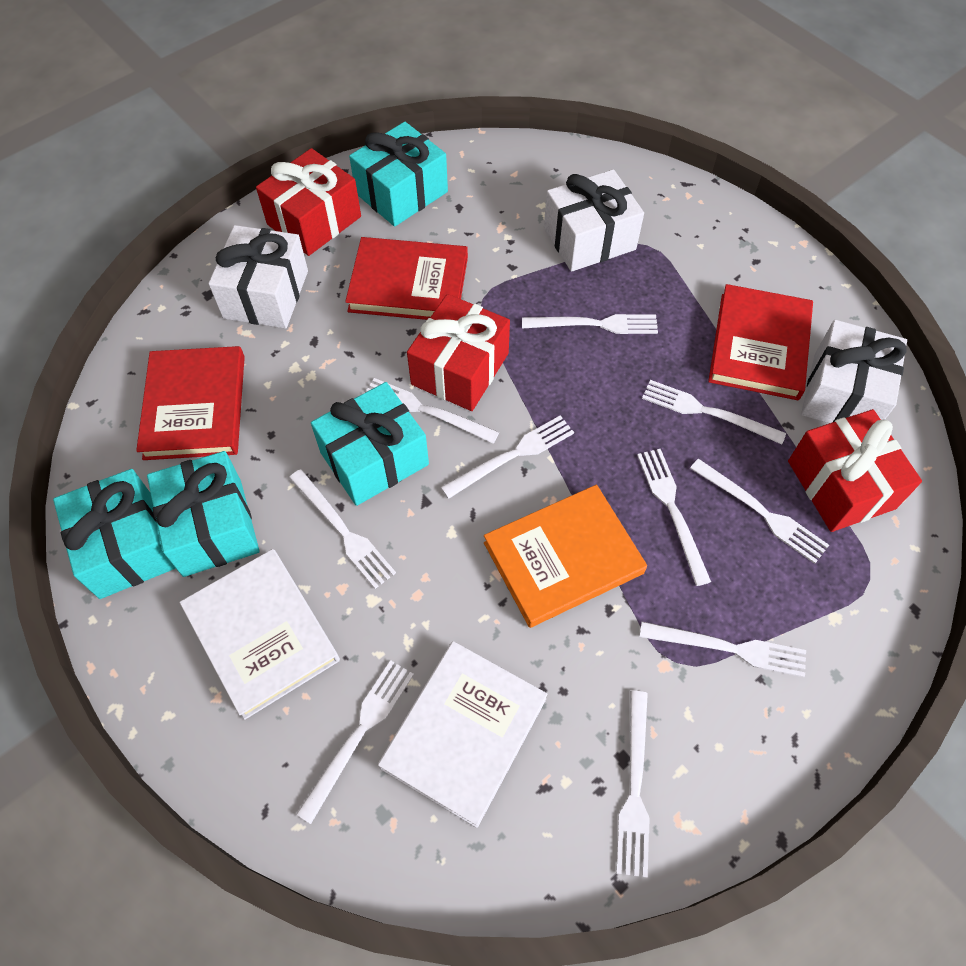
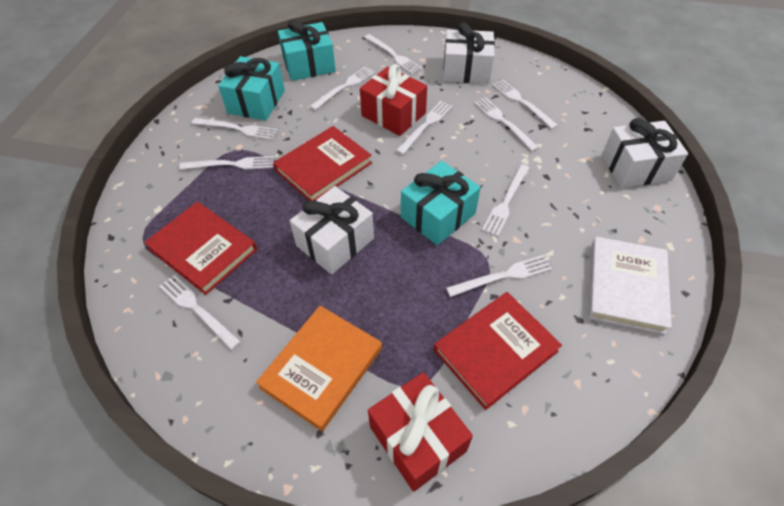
red gift: 3 -> 2
turquoise gift: 4 -> 3
white book: 2 -> 1

